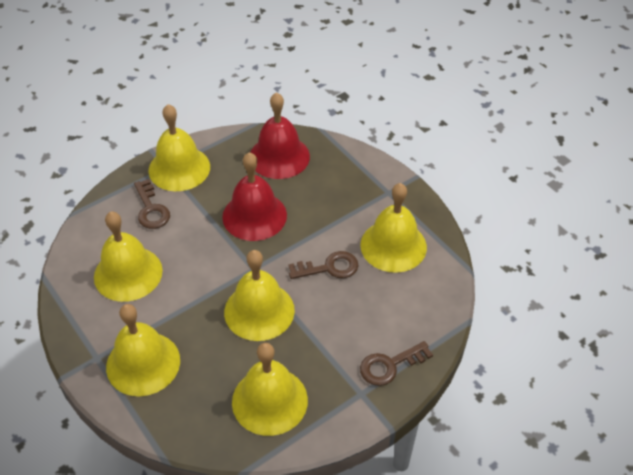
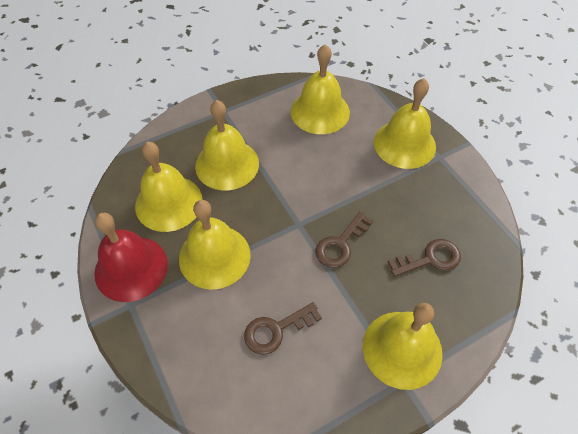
red bell: 2 -> 1

